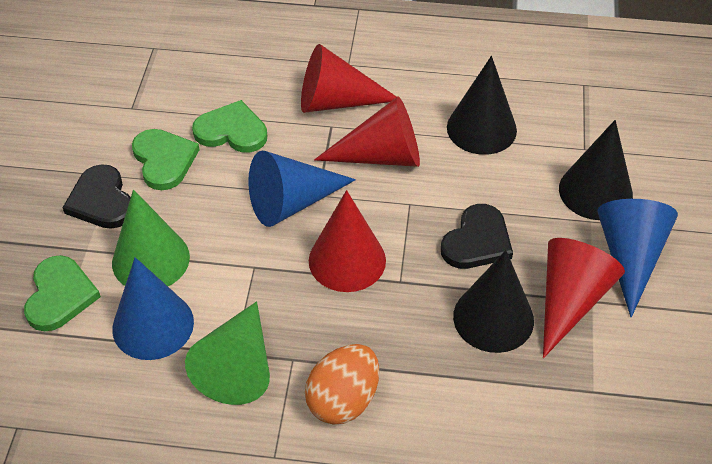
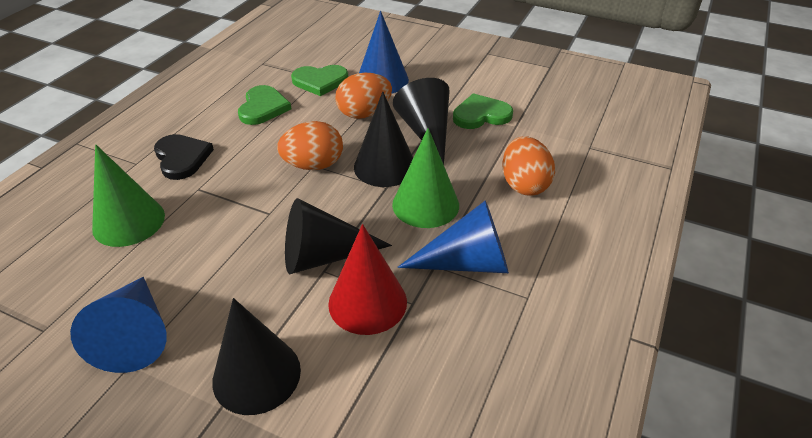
black cone: 3 -> 4
black heart: 2 -> 1
orange egg: 1 -> 3
red cone: 4 -> 1

